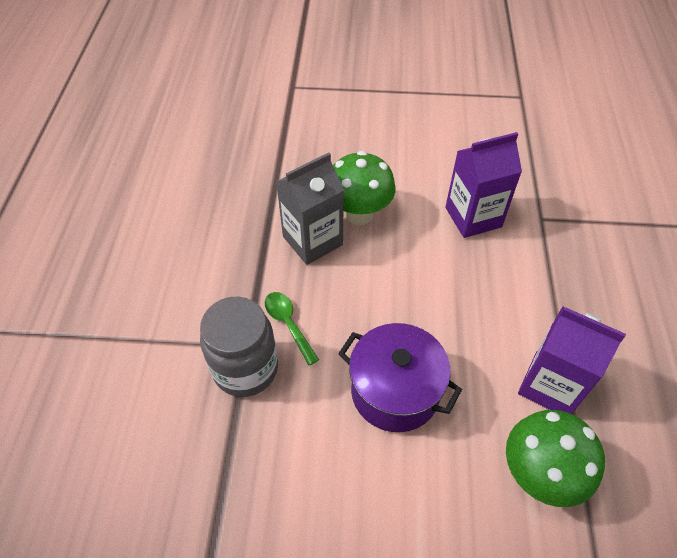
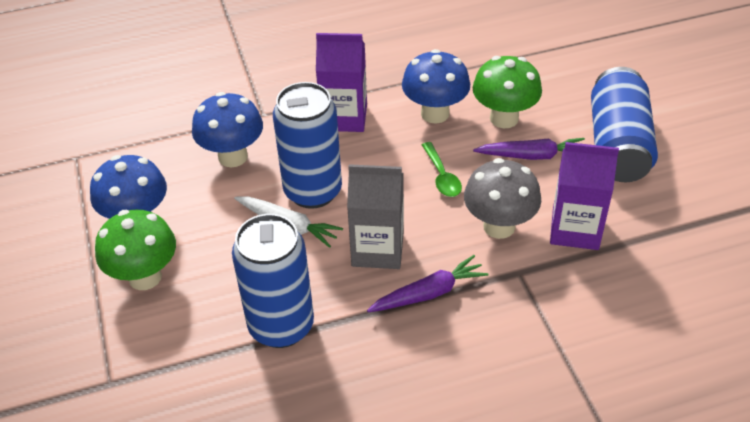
blue can: 0 -> 3
blue mushroom: 0 -> 3
grey jar: 1 -> 0
grey mushroom: 0 -> 1
purple carrot: 0 -> 2
purple pot: 1 -> 0
white carrot: 0 -> 1

